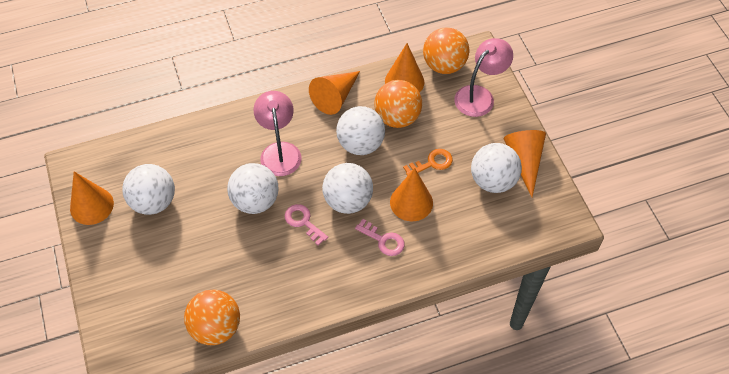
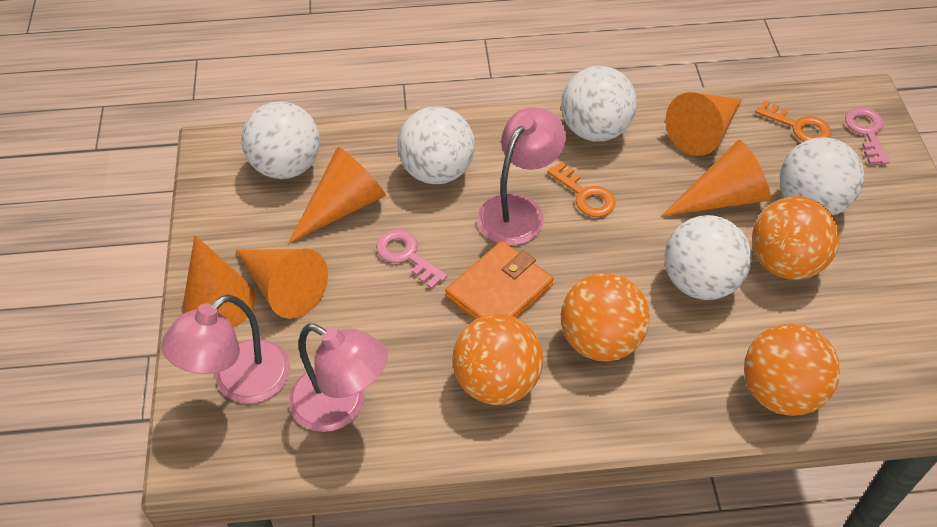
orange ball: 3 -> 4
orange key: 1 -> 2
orange wallet: 0 -> 1
pink lamp: 2 -> 3

